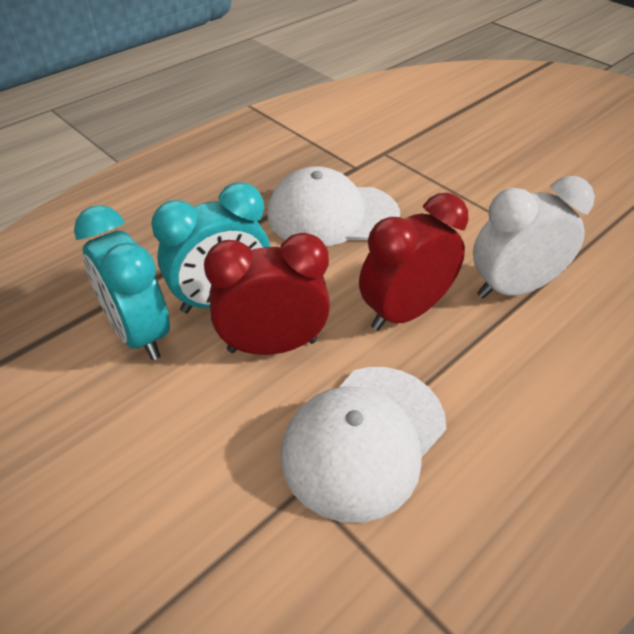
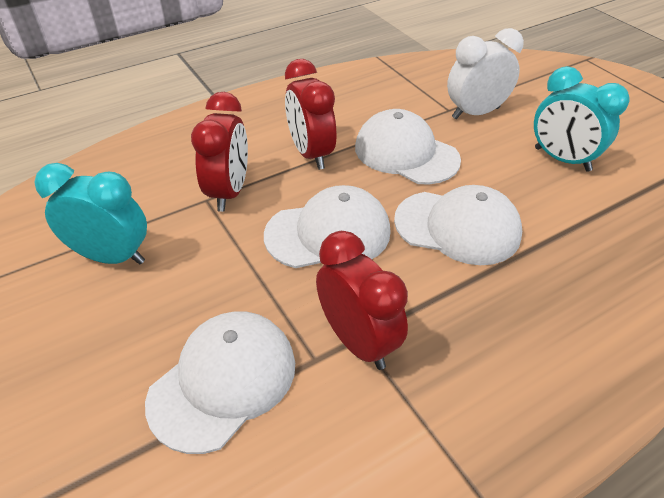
red clock: 2 -> 3
white cap: 2 -> 4

